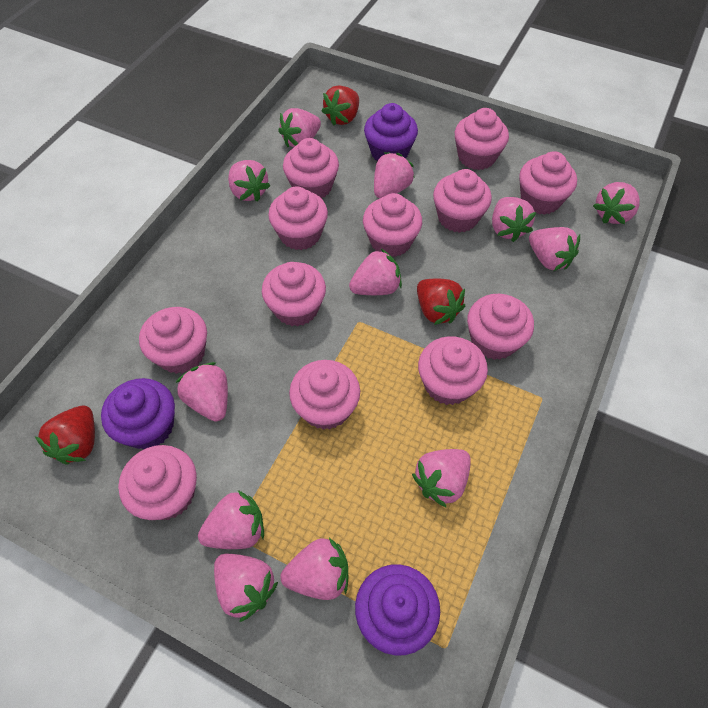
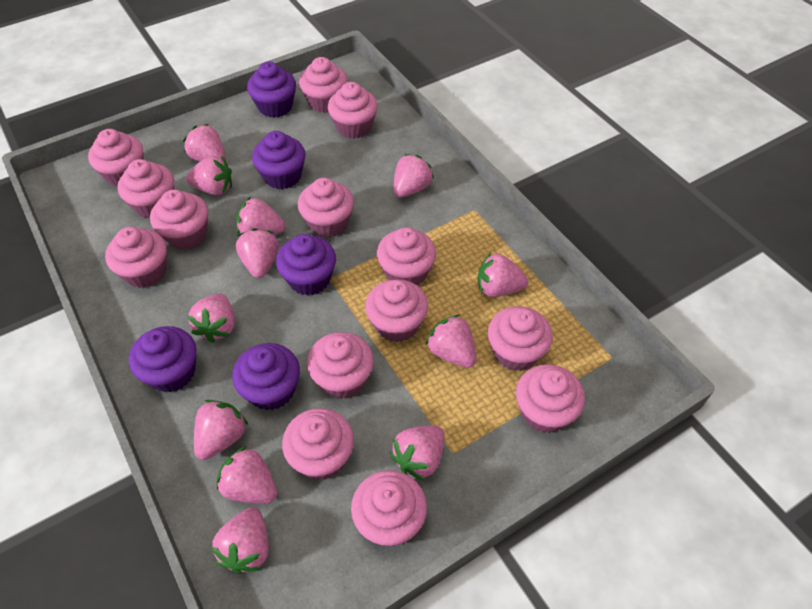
pink cupcake: 12 -> 14
purple cupcake: 3 -> 5
red strawberry: 3 -> 0

